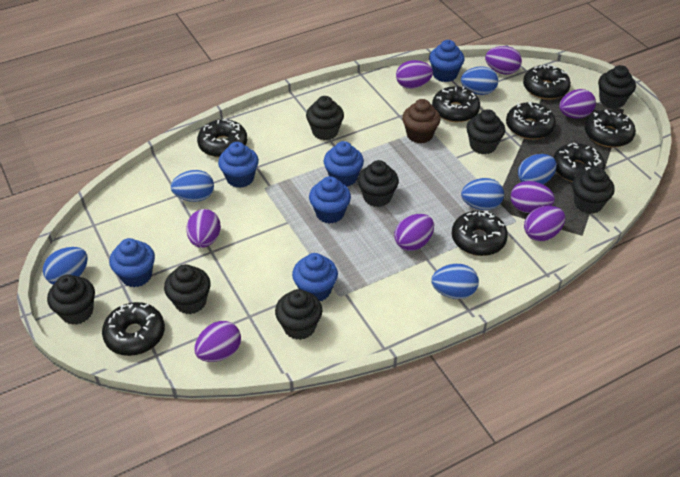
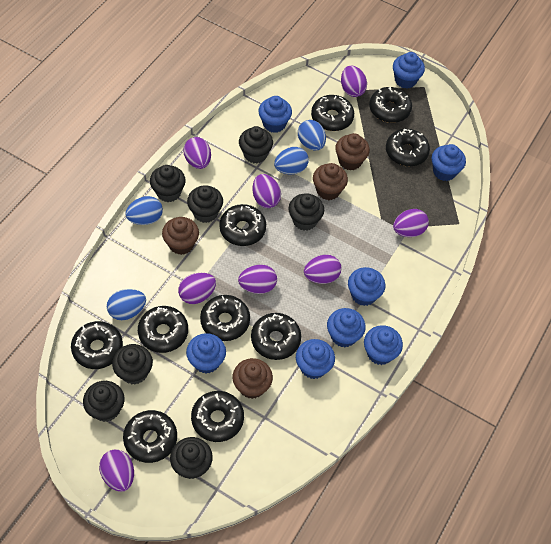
black cupcake: 8 -> 7
black donut: 8 -> 10
blue cupcake: 6 -> 8
blue egg: 6 -> 4
brown cupcake: 1 -> 4

